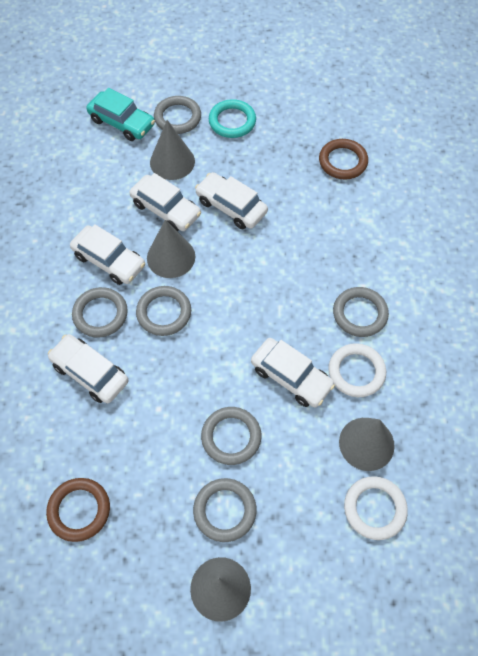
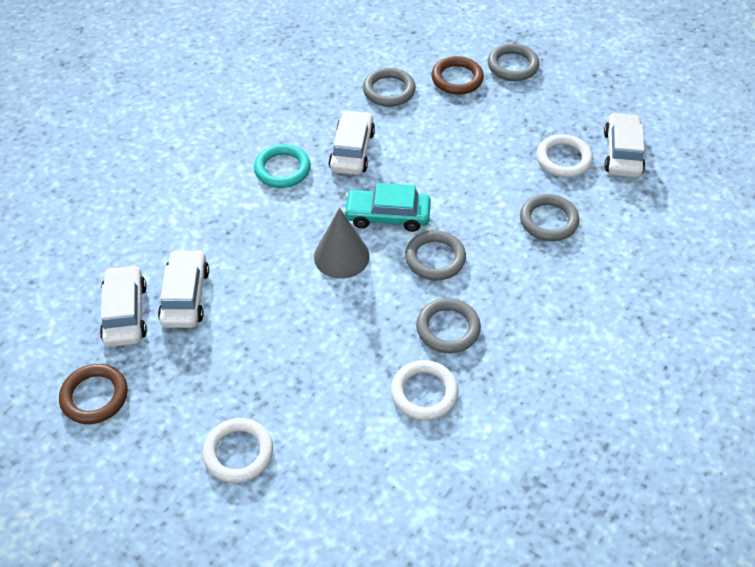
grey cone: 4 -> 1
grey ring: 6 -> 5
white car: 5 -> 4
white ring: 2 -> 3

